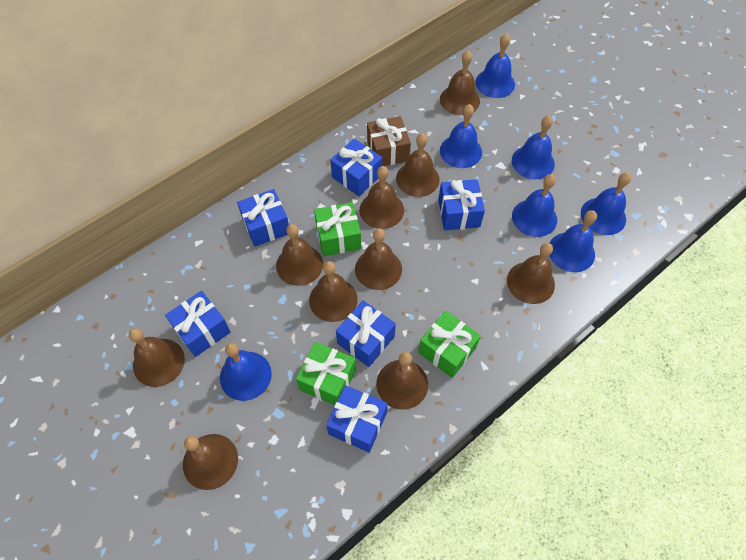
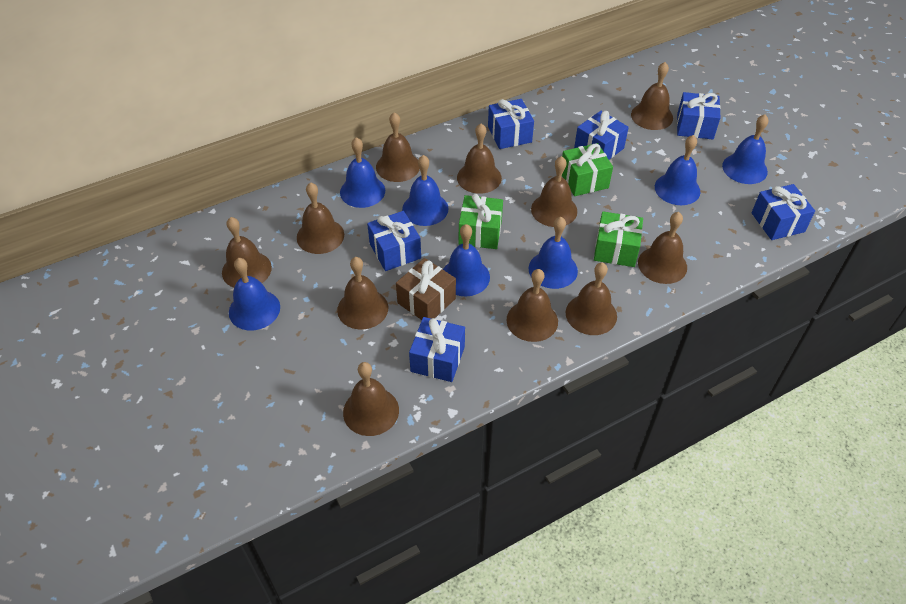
brown bell: 10 -> 11

